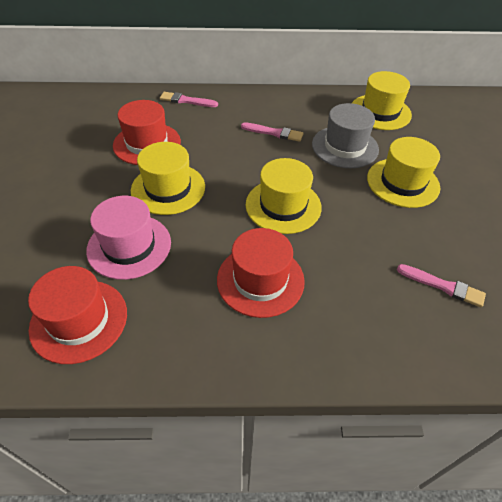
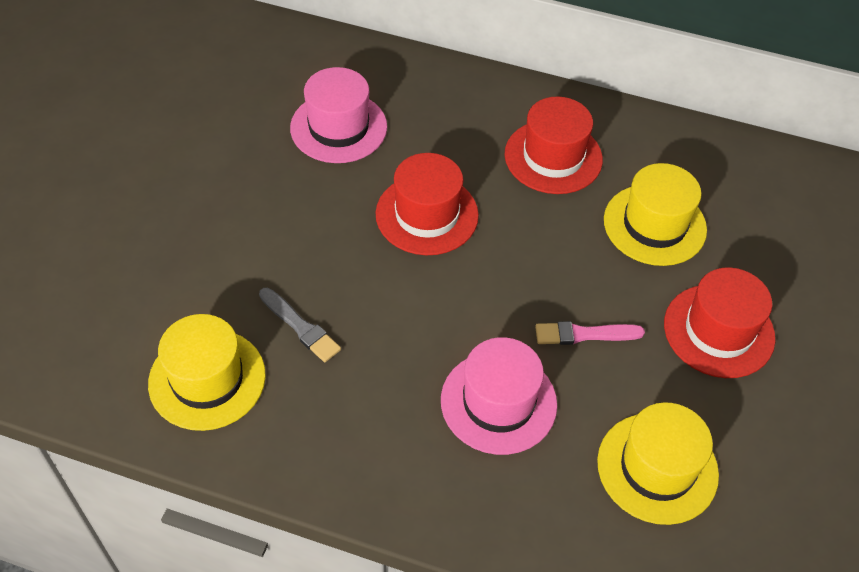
grey brush: 0 -> 1
grey hat: 1 -> 0
pink brush: 3 -> 1
pink hat: 1 -> 2
yellow hat: 4 -> 3

